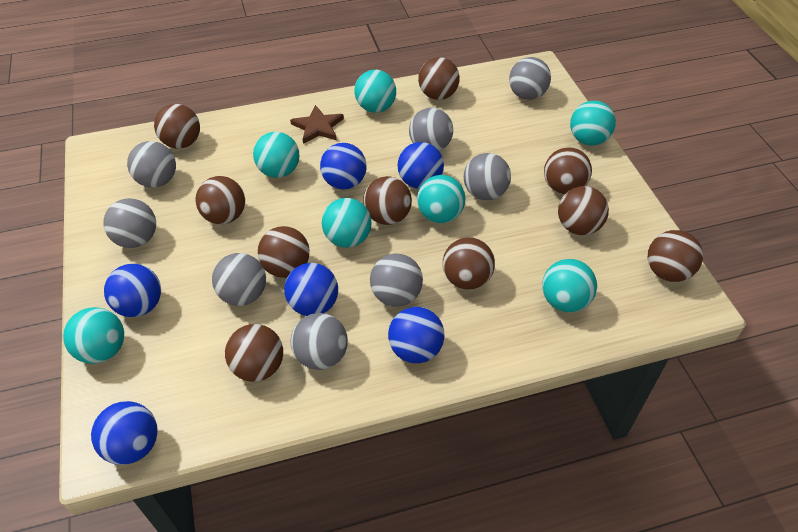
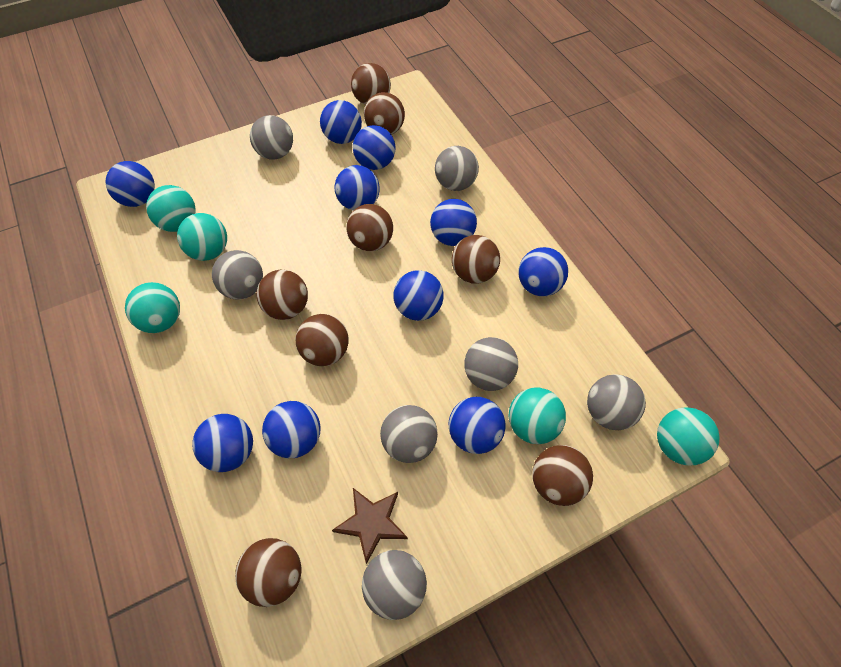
blue ball: 6 -> 10
brown ball: 10 -> 8
grey ball: 8 -> 7
turquoise ball: 7 -> 5

